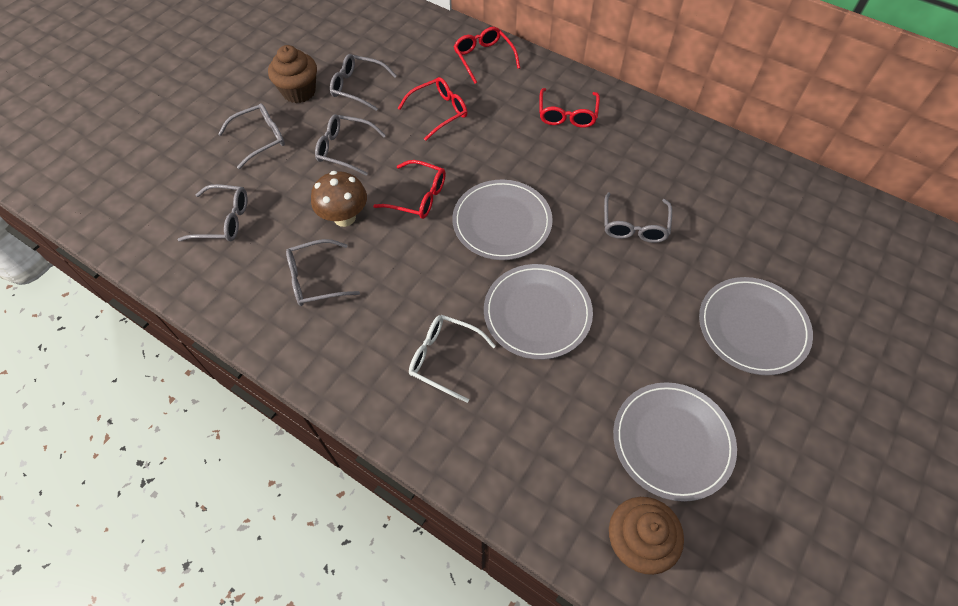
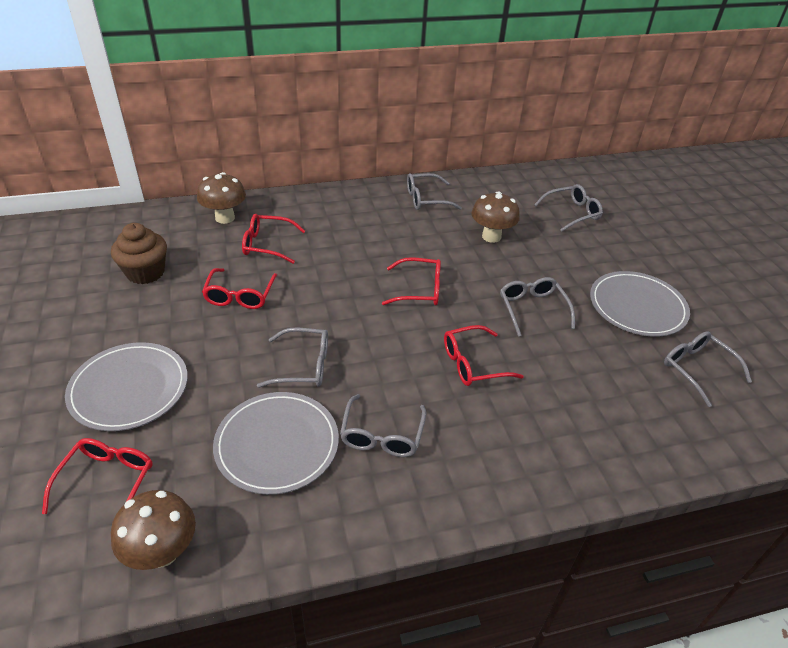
brown cupcake: 2 -> 1
brown mushroom: 1 -> 3
grey plate: 4 -> 3
red glasses: 4 -> 5
white glasses: 1 -> 0

